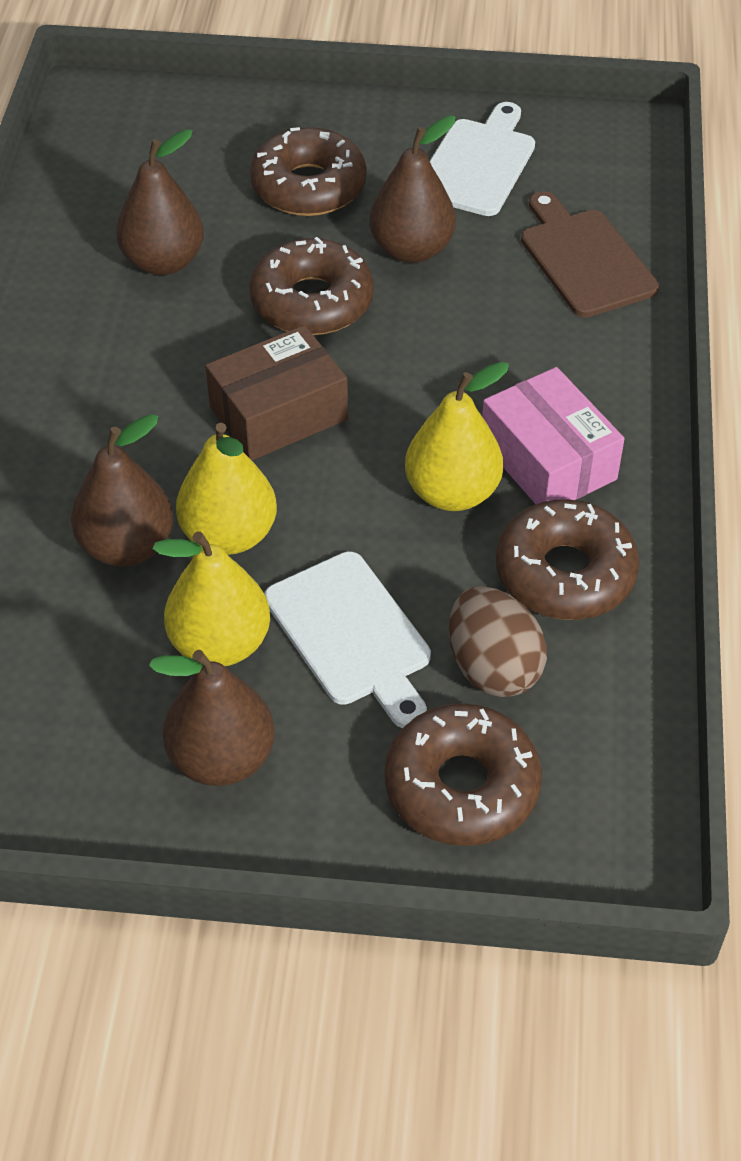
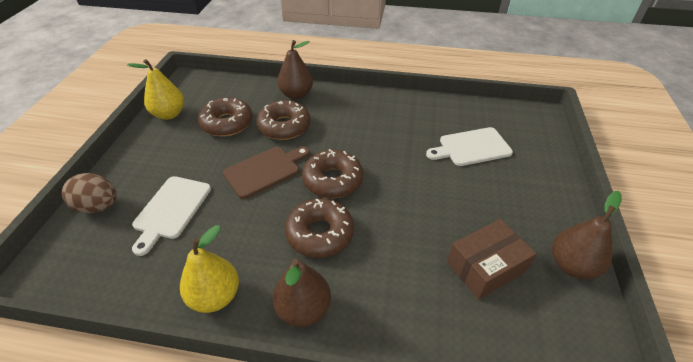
brown pear: 4 -> 3
pink box: 1 -> 0
yellow pear: 3 -> 2

